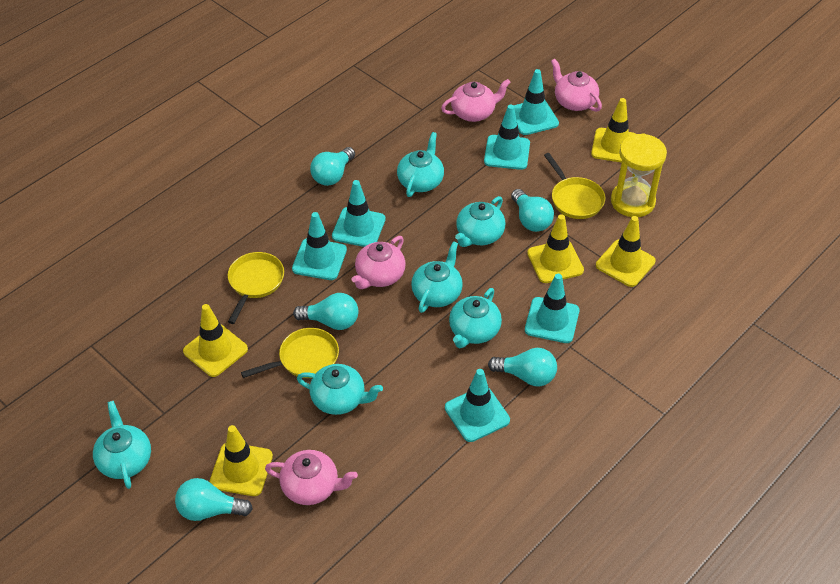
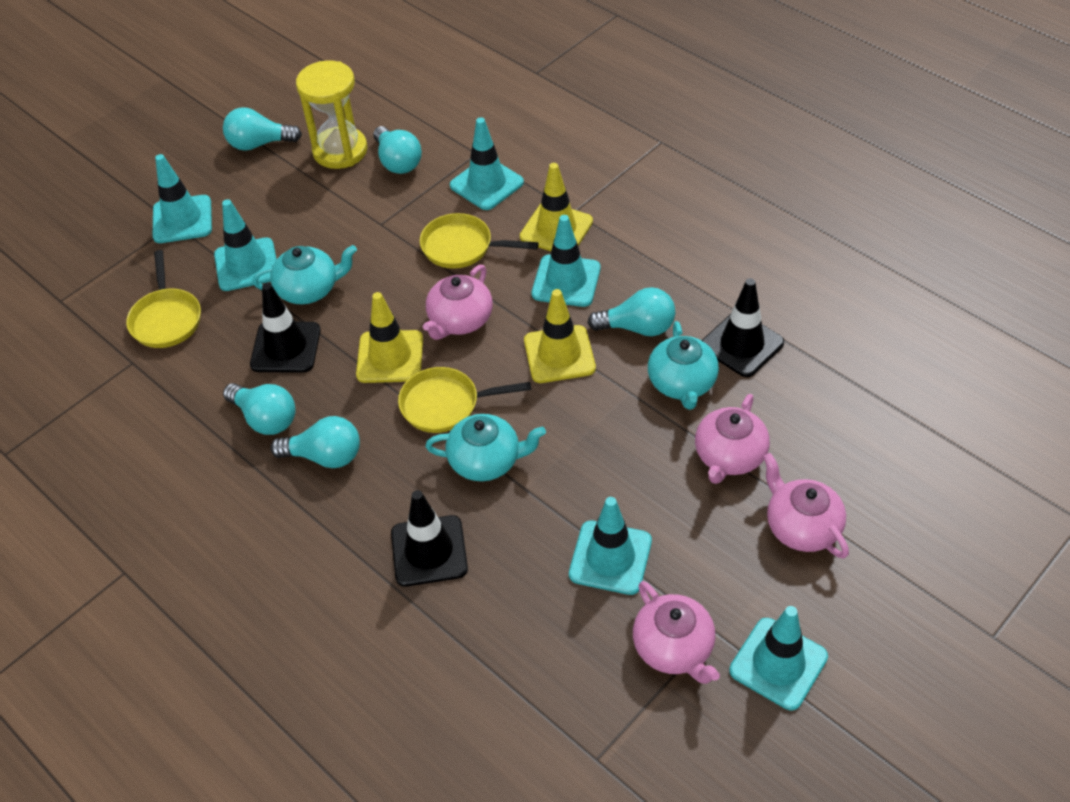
black traffic cone: 0 -> 3
turquoise teapot: 6 -> 3
yellow traffic cone: 5 -> 3

